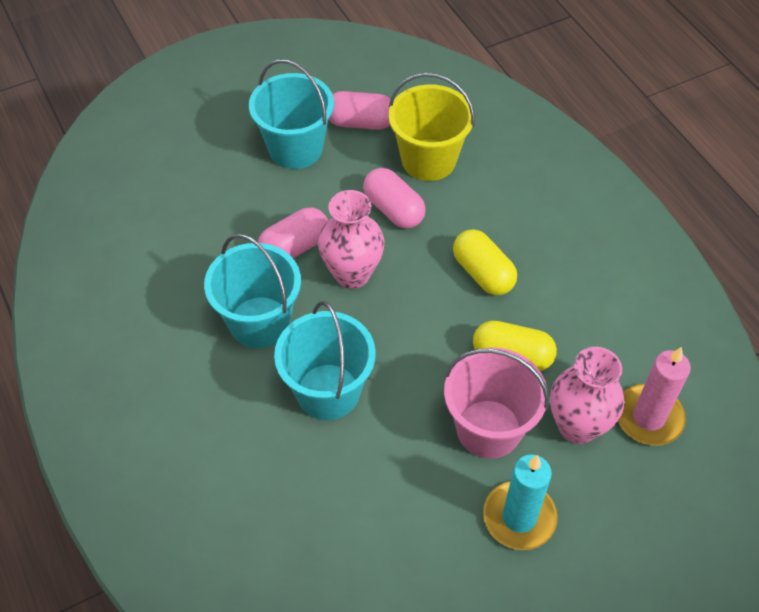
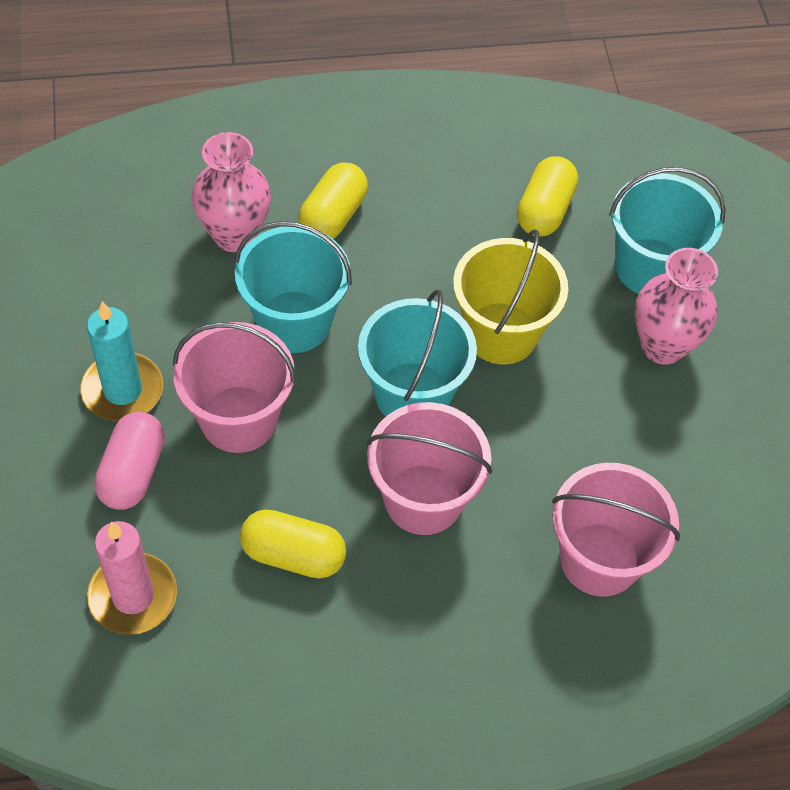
pink bucket: 1 -> 3
pink capsule: 3 -> 1
yellow capsule: 2 -> 3

